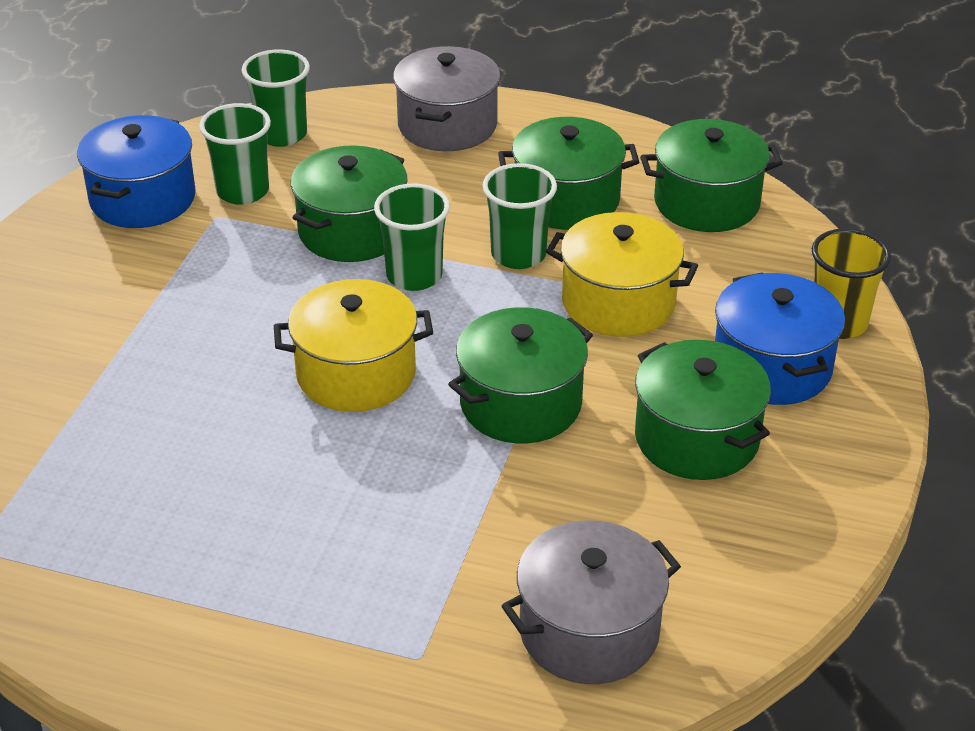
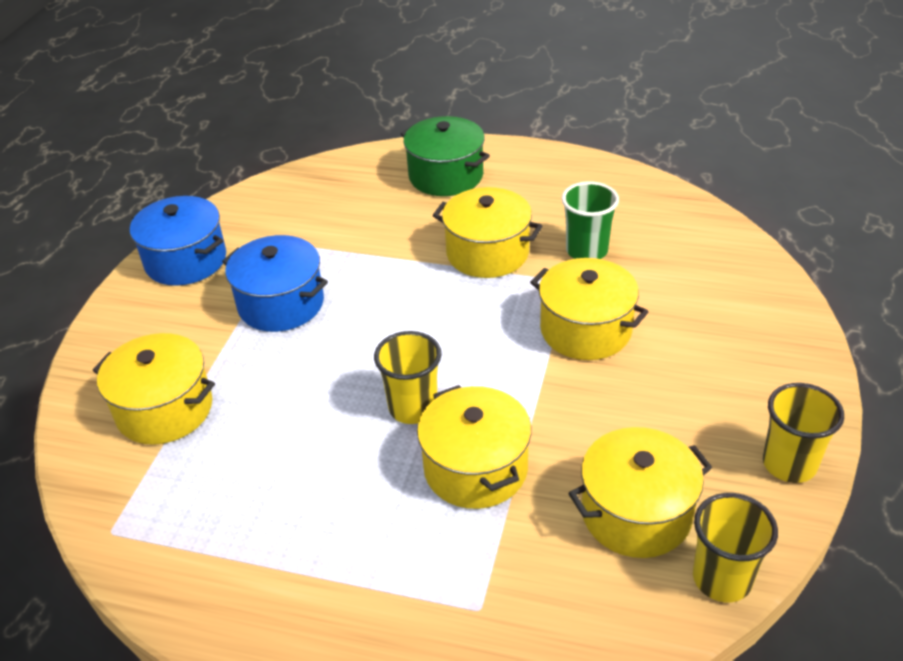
green cup: 4 -> 1
green pot: 5 -> 1
grey pot: 2 -> 0
yellow cup: 1 -> 3
yellow pot: 2 -> 5

